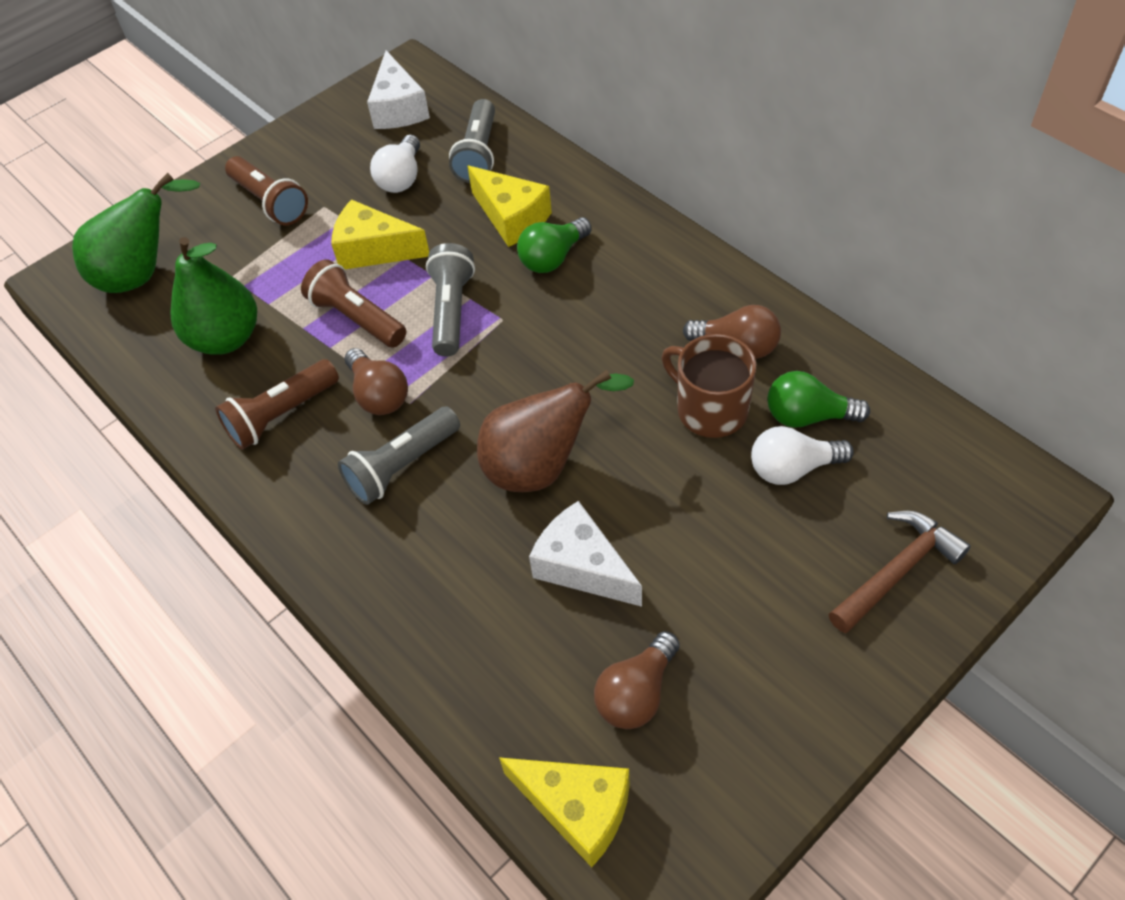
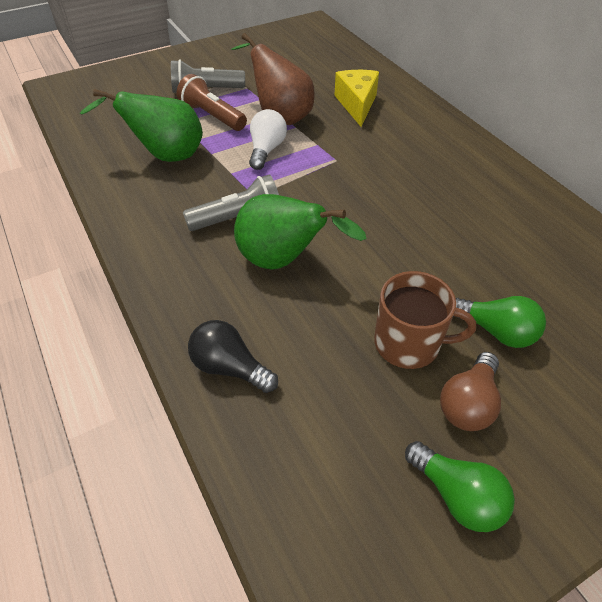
black light bulb: 0 -> 1
brown flashlight: 3 -> 1
brown hammer: 1 -> 0
brown light bulb: 3 -> 1
grey flashlight: 3 -> 2
white cheese: 2 -> 0
white light bulb: 2 -> 1
yellow cheese: 3 -> 1

